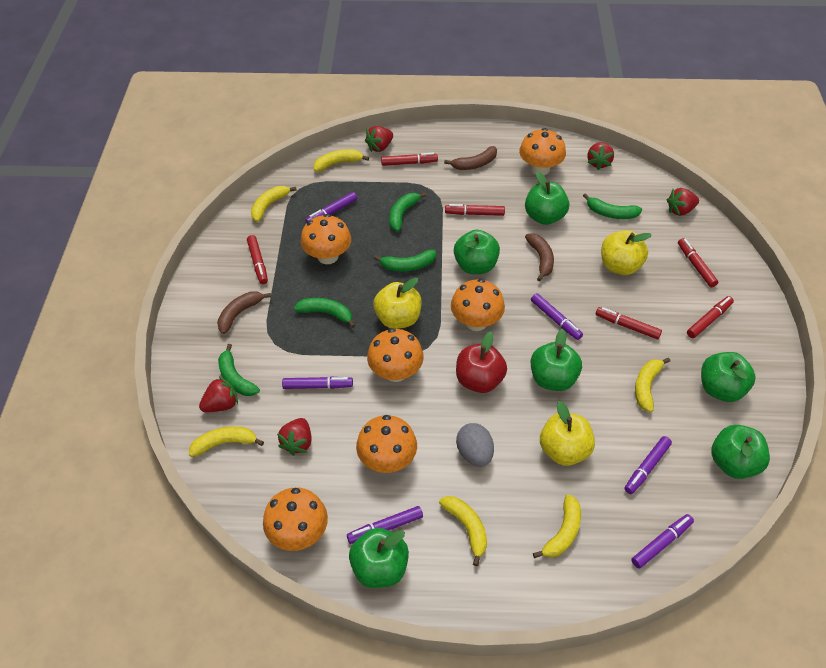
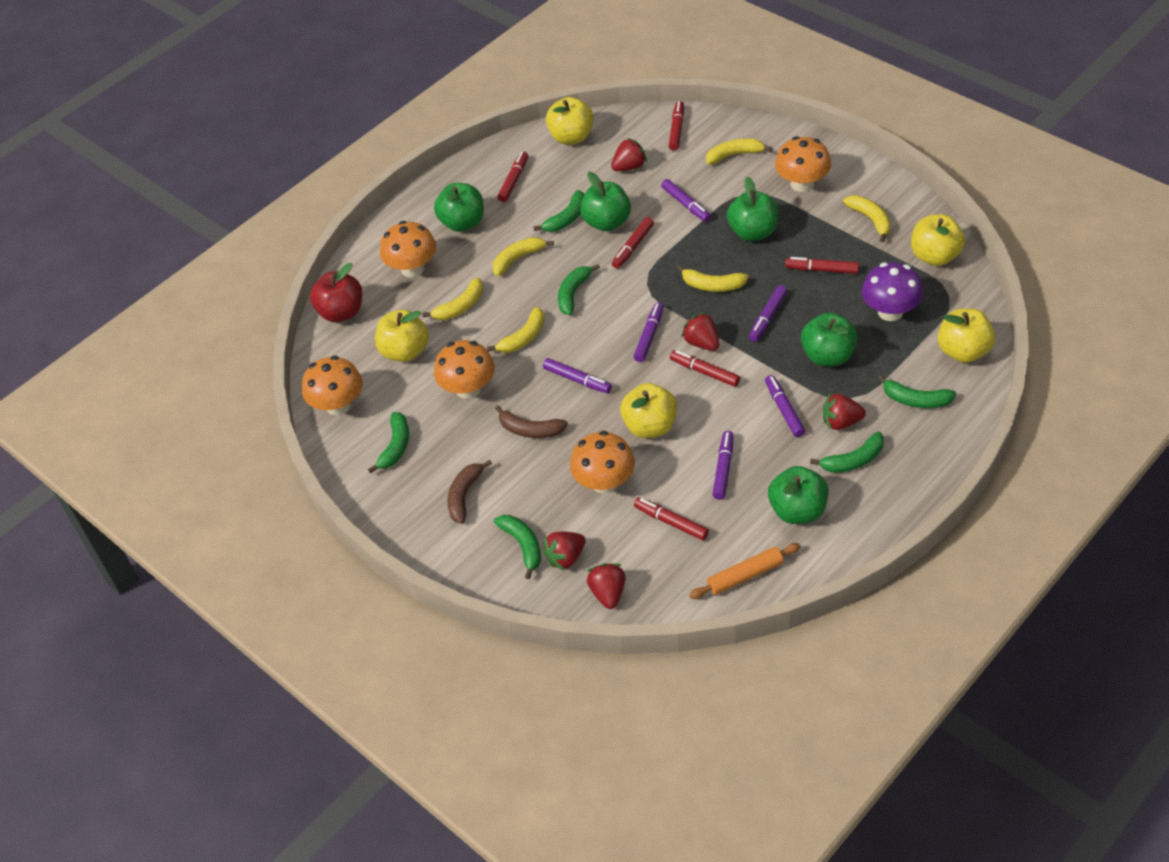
brown banana: 3 -> 2
green apple: 6 -> 5
green banana: 5 -> 6
grey egg: 1 -> 0
orange mushroom: 6 -> 5
orange rolling pin: 0 -> 1
purple mushroom: 0 -> 1
yellow apple: 3 -> 5

